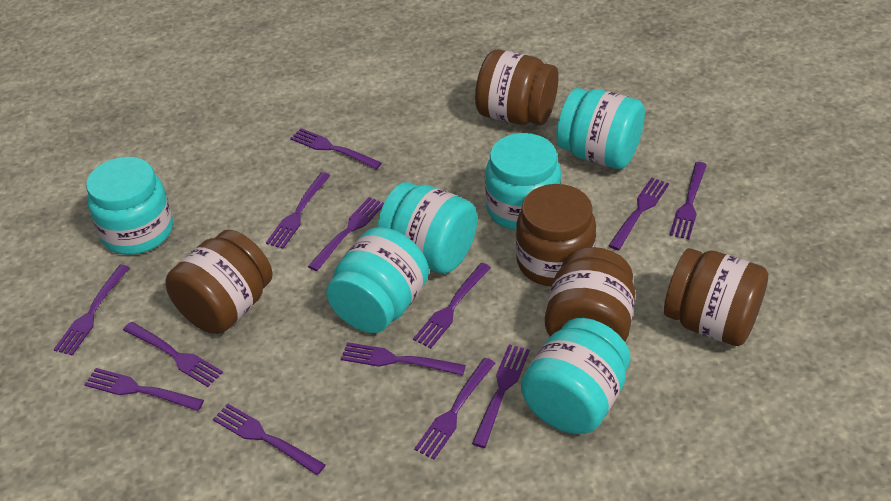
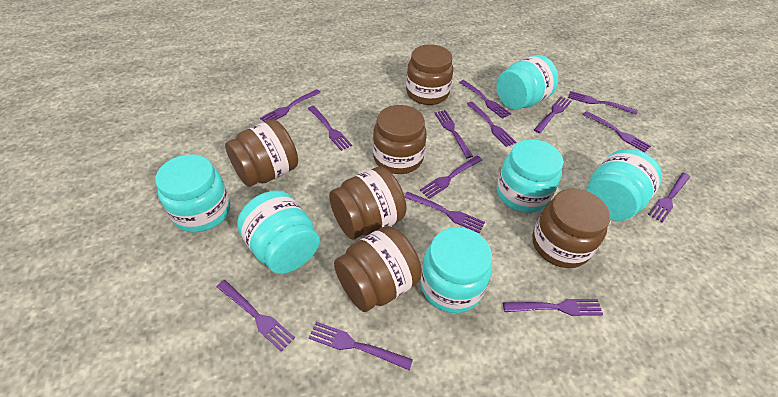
brown jar: 5 -> 6
purple fork: 13 -> 14

